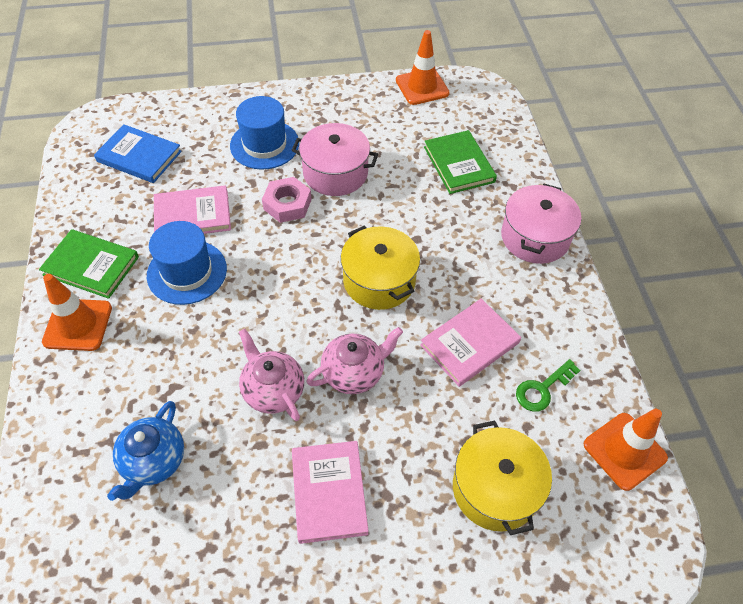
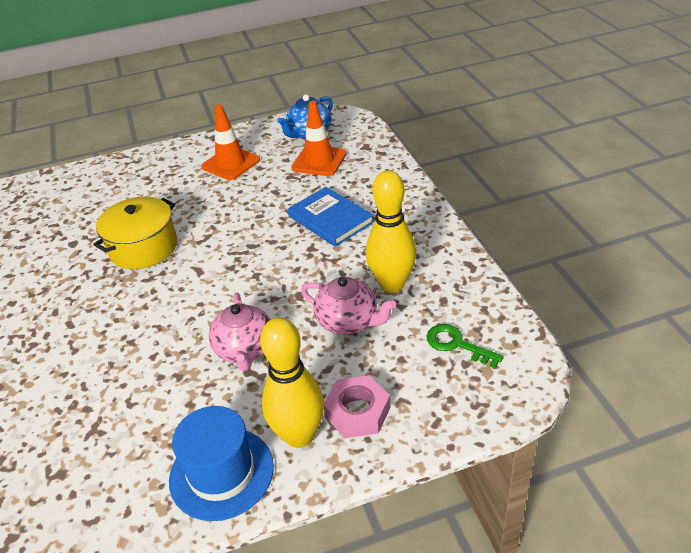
blue hat: 2 -> 1
green book: 2 -> 0
orange traffic cone: 3 -> 2
pink book: 3 -> 0
pink pot: 2 -> 0
yellow bowling pin: 0 -> 2
yellow pot: 2 -> 1

